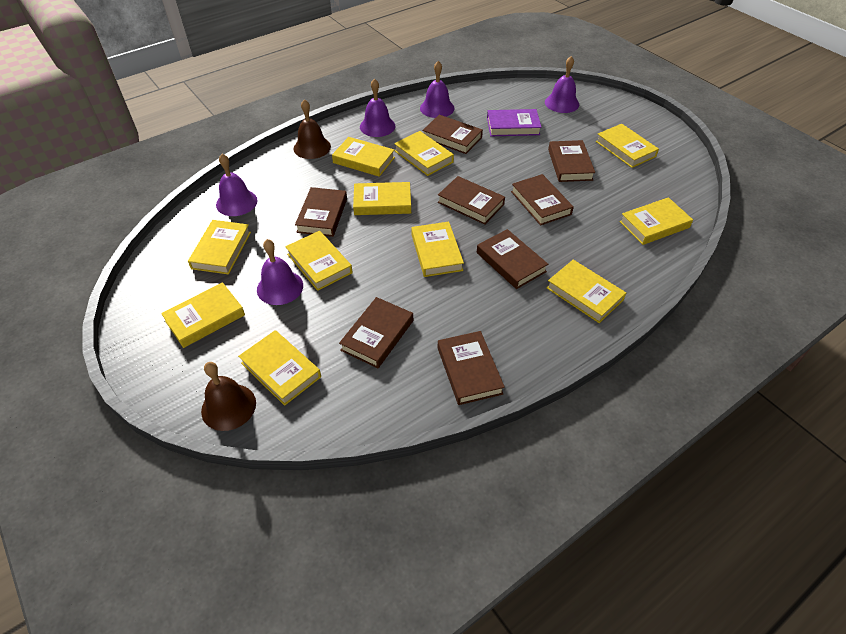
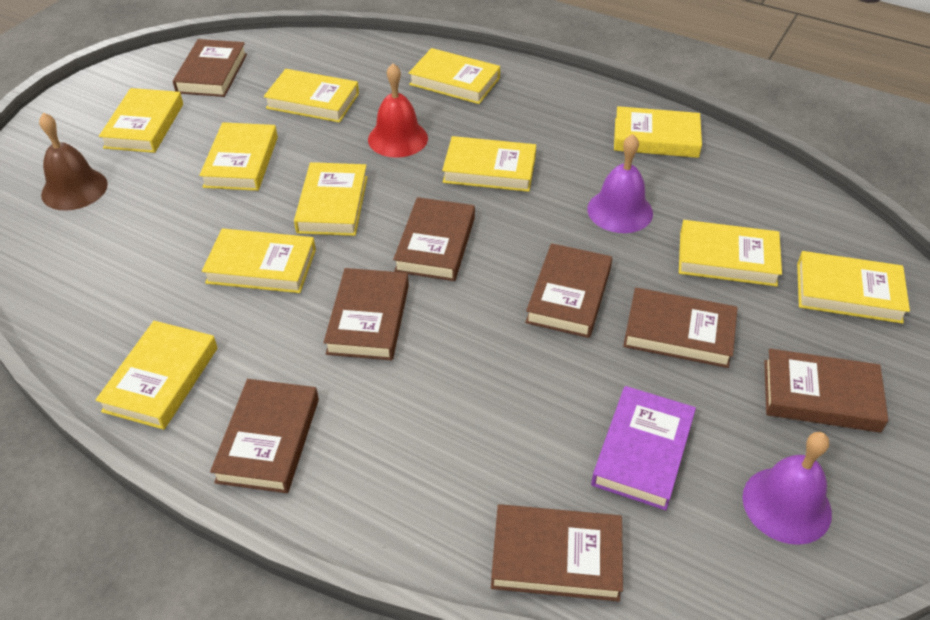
brown bell: 2 -> 1
purple bell: 5 -> 2
red bell: 0 -> 1

